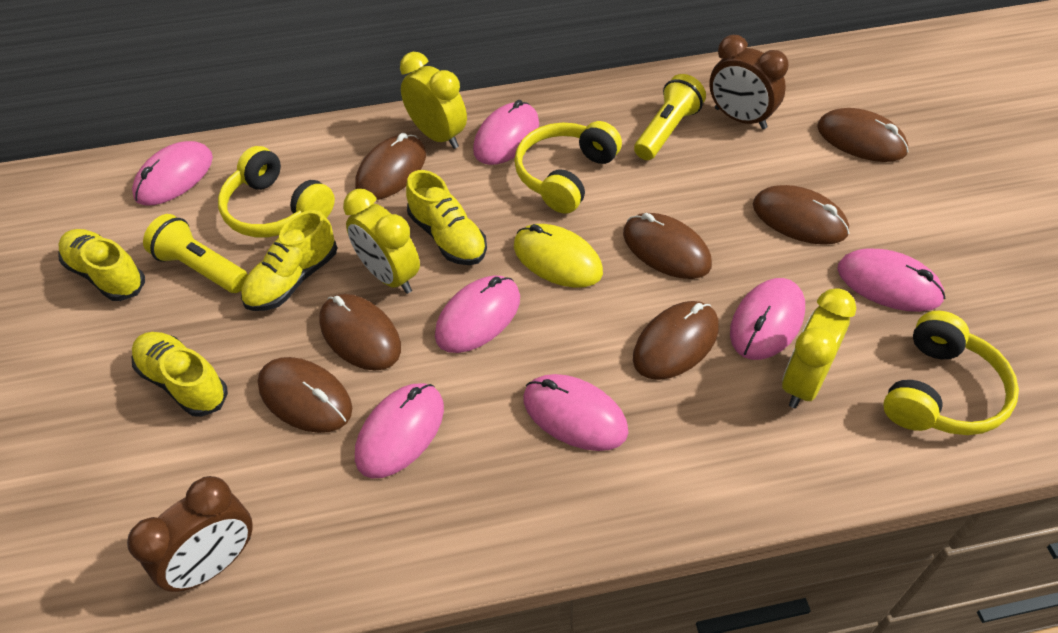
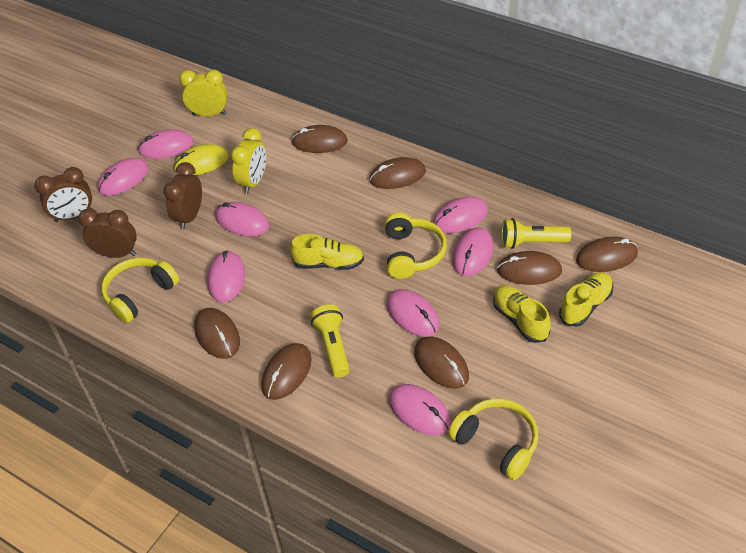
brown clock: 2 -> 3
pink mouse: 7 -> 8
yellow clock: 3 -> 2
yellow shoe: 4 -> 3

